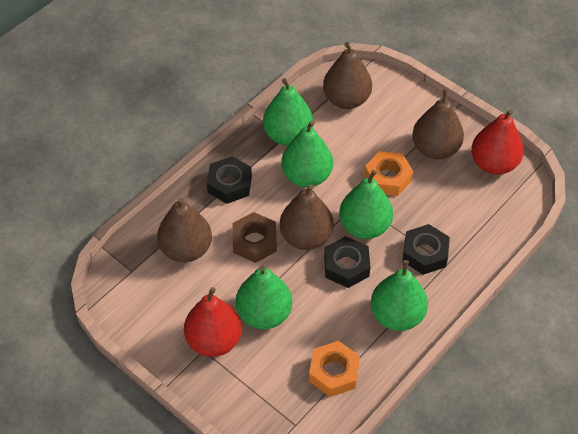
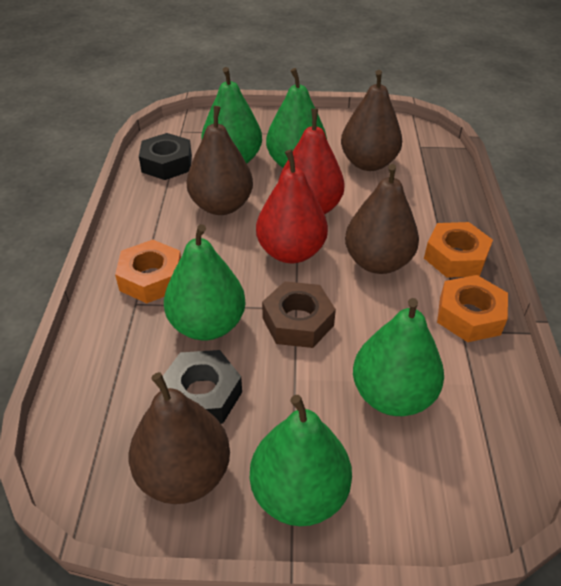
black nut: 3 -> 2
orange nut: 2 -> 3

